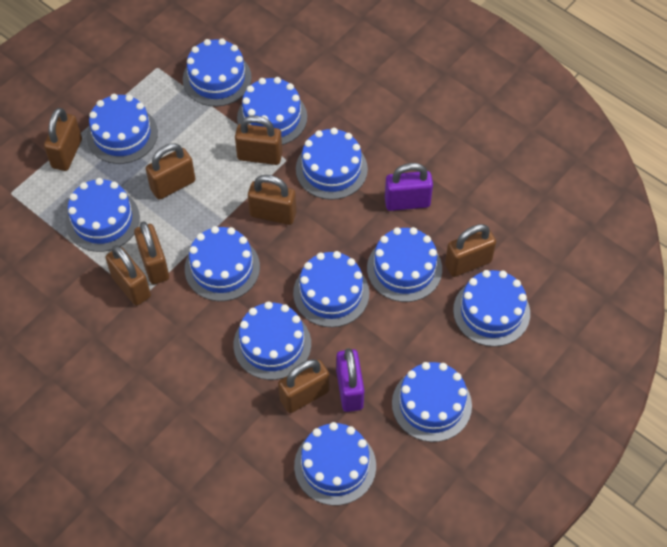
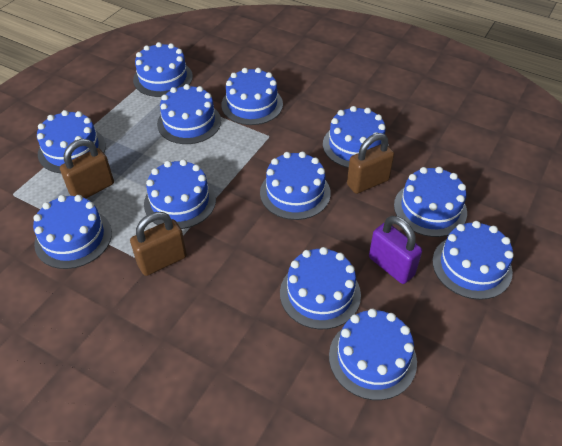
brown padlock: 8 -> 3
purple padlock: 2 -> 1

